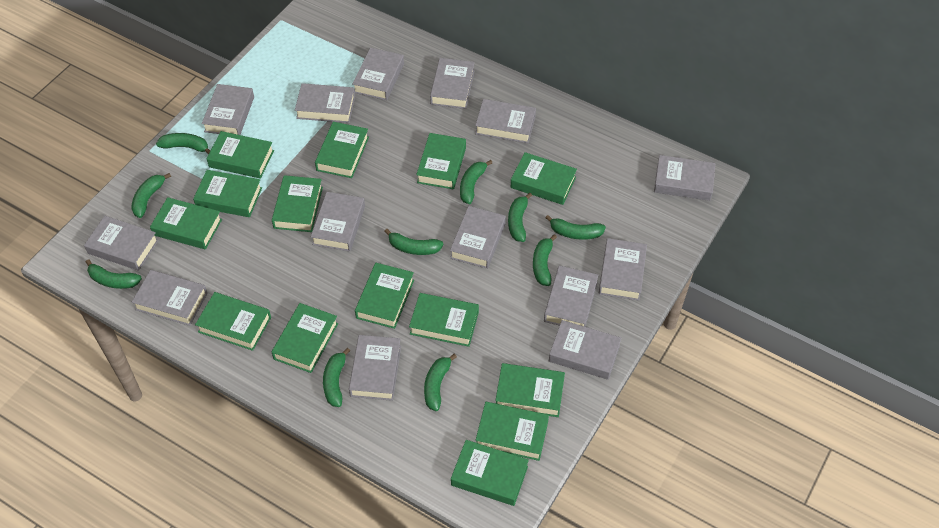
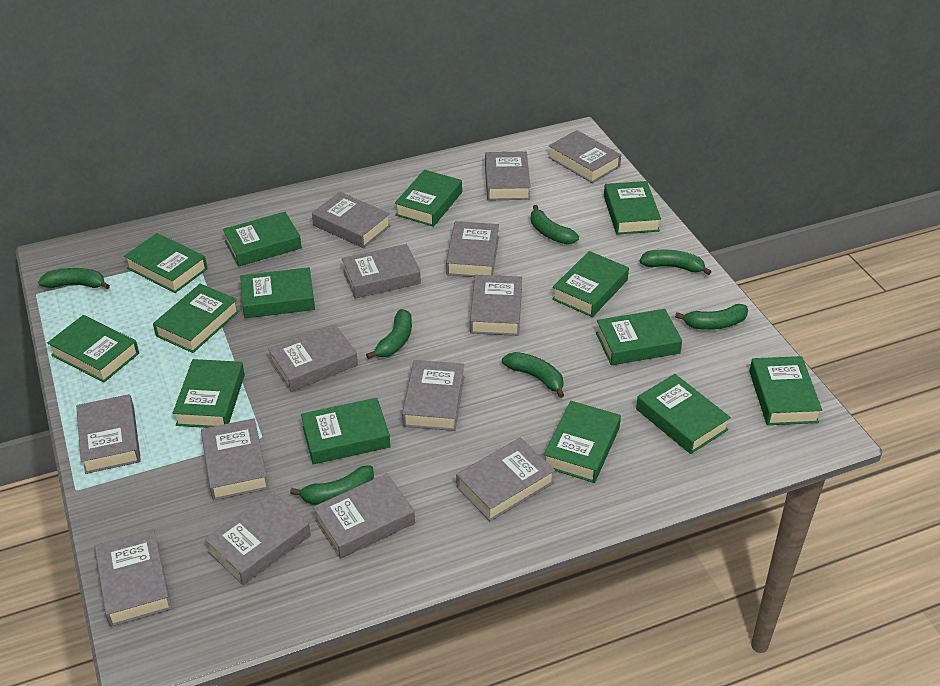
green banana: 10 -> 7

